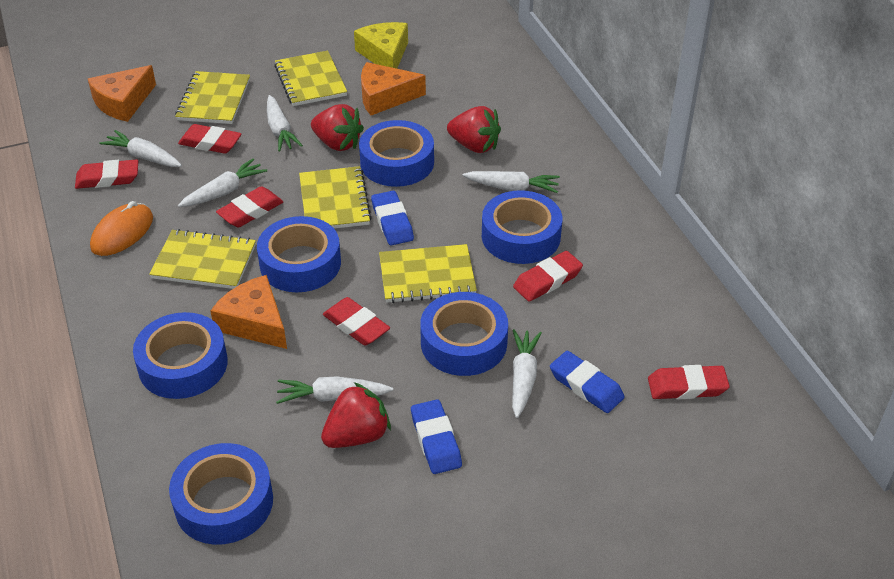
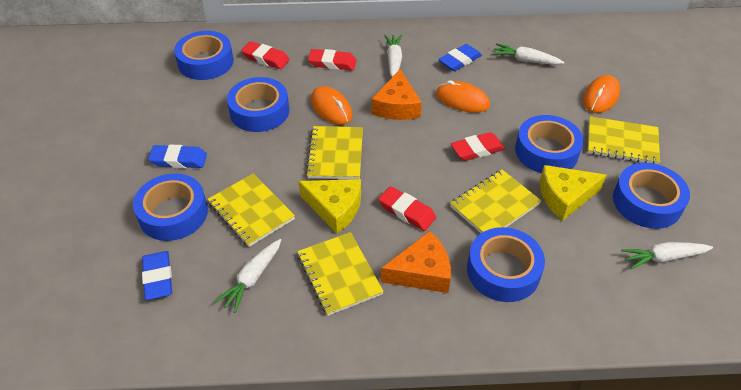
orange cheese: 3 -> 2
orange mouse: 1 -> 3
red eraser: 6 -> 4
red strawberry: 3 -> 0
white carrot: 6 -> 4
yellow cheese: 1 -> 2

